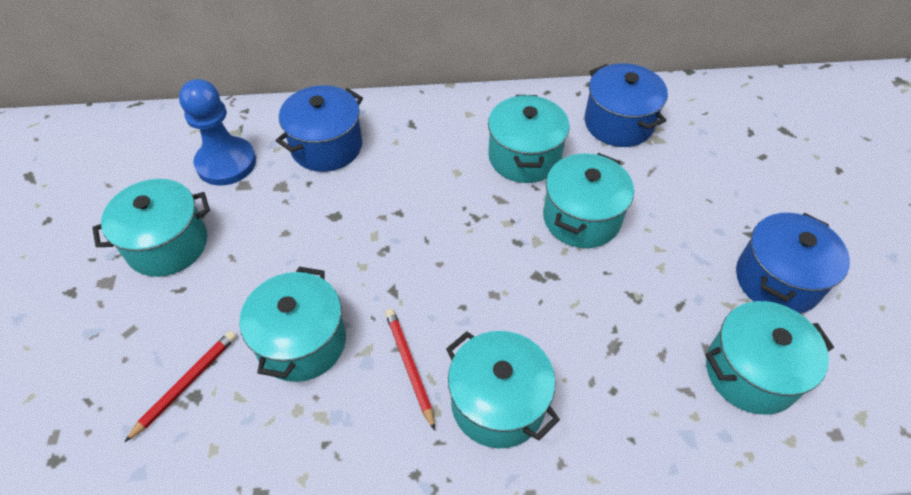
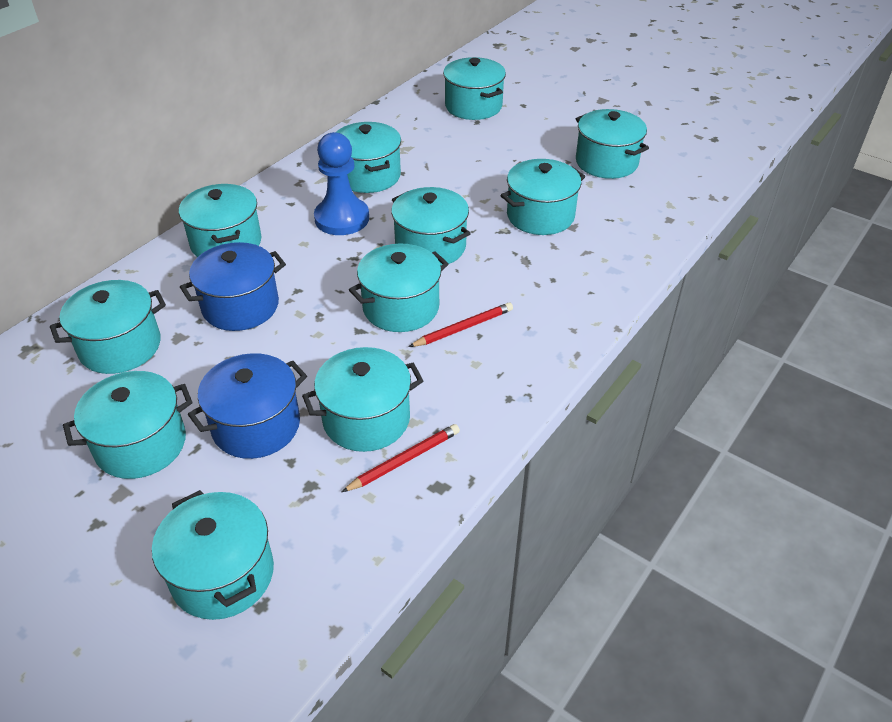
blue pot: 3 -> 2
turquoise pot: 6 -> 11

